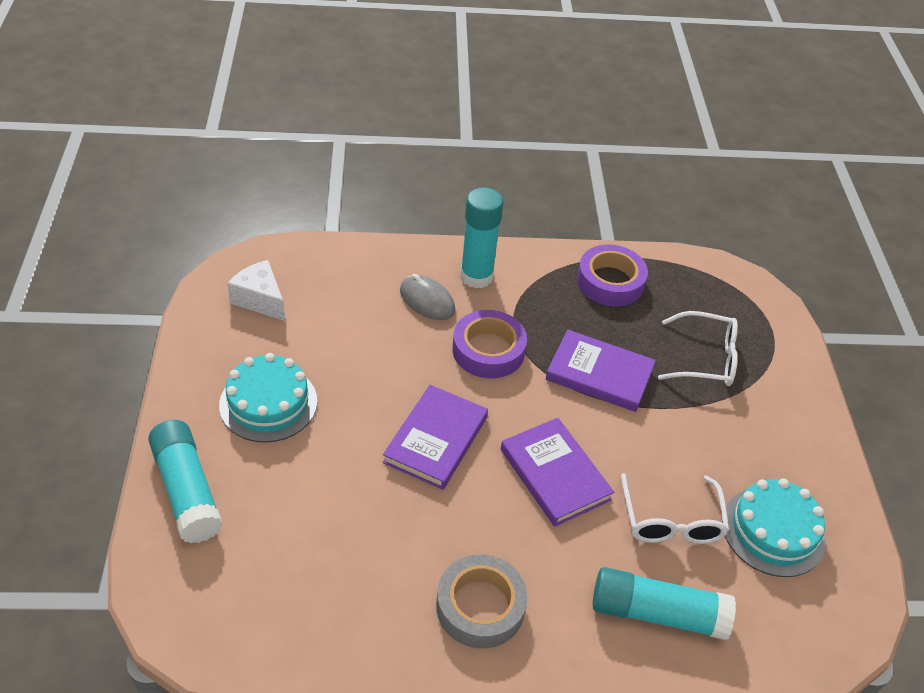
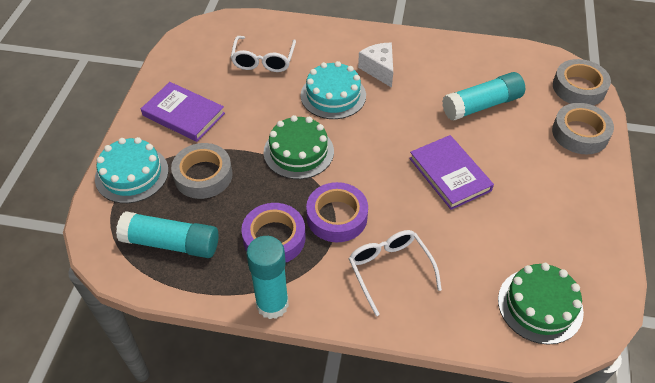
green cake: 0 -> 2
grey mouse: 1 -> 0
grey tape: 1 -> 3
purple book: 3 -> 2

